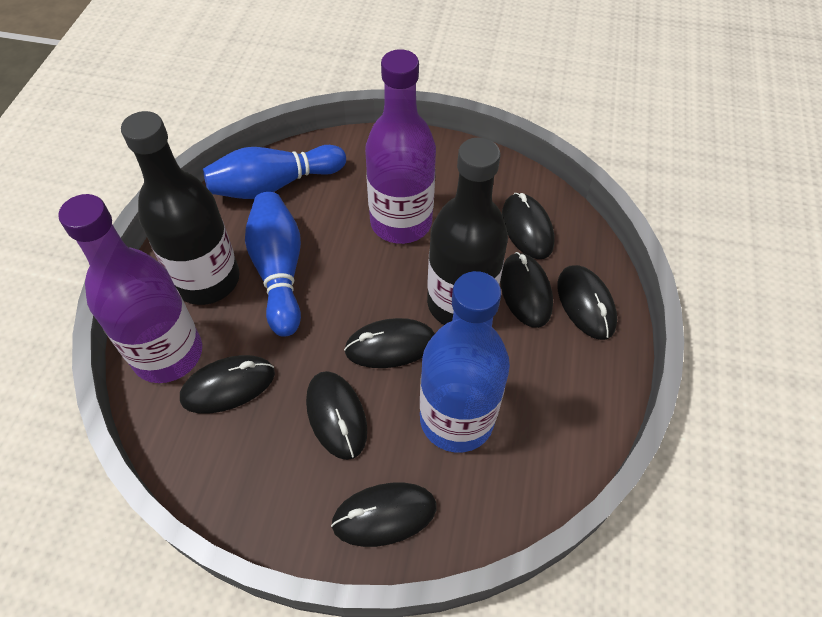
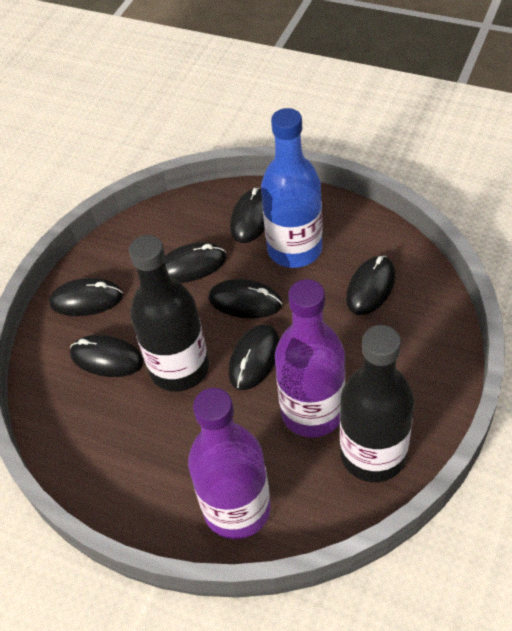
blue bowling pin: 2 -> 0

